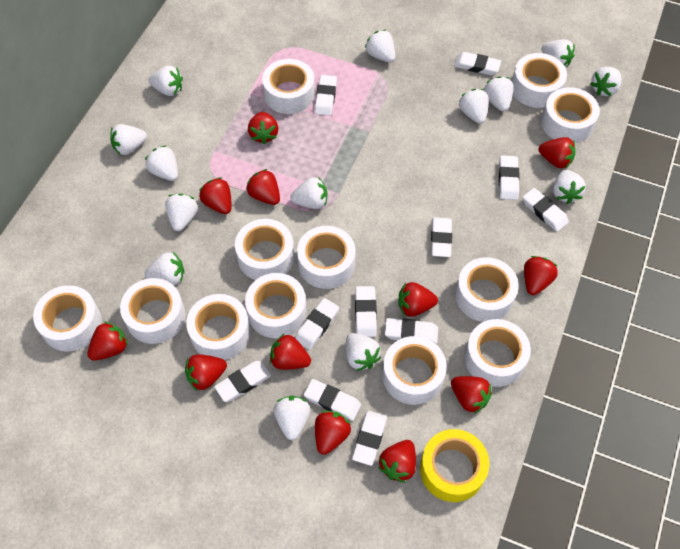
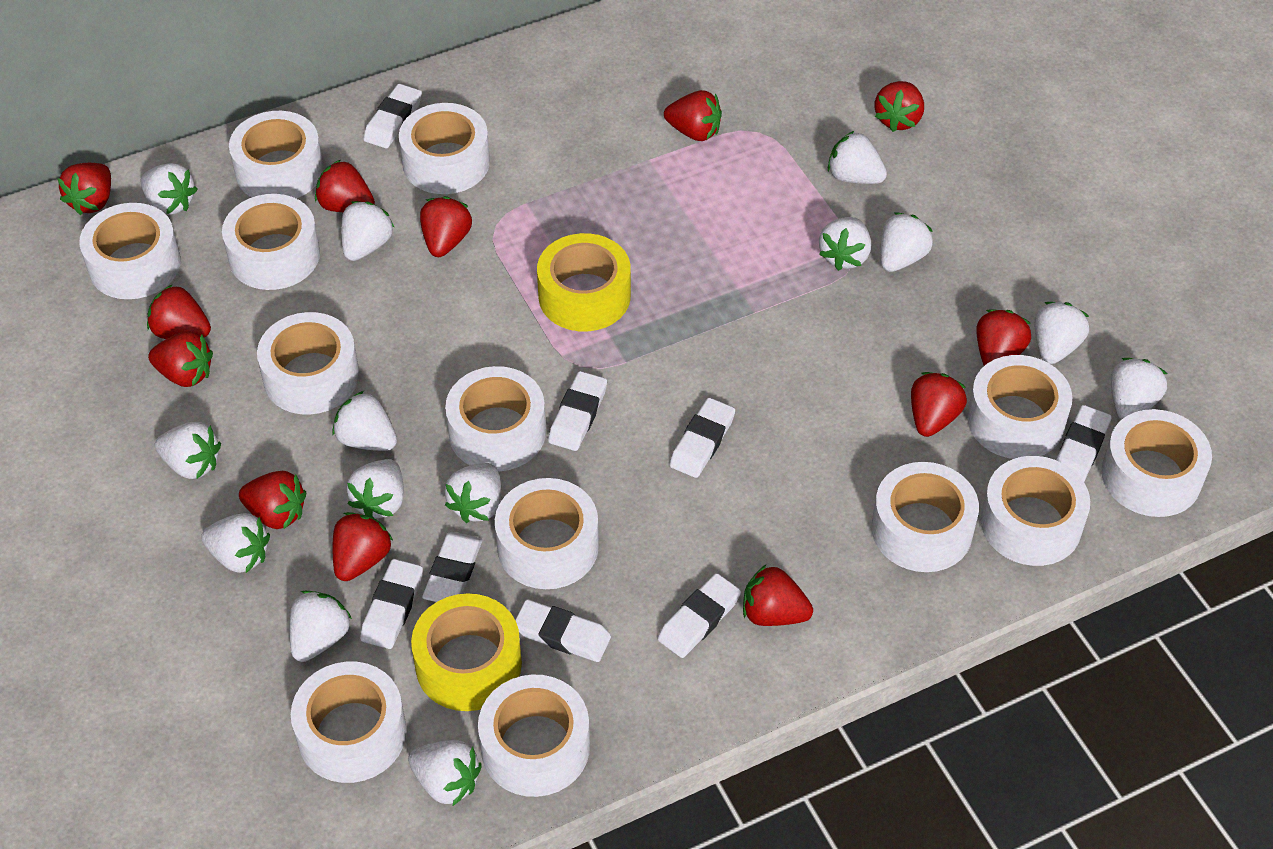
white eraser: 11 -> 8
white tape: 12 -> 13
yellow tape: 1 -> 2

